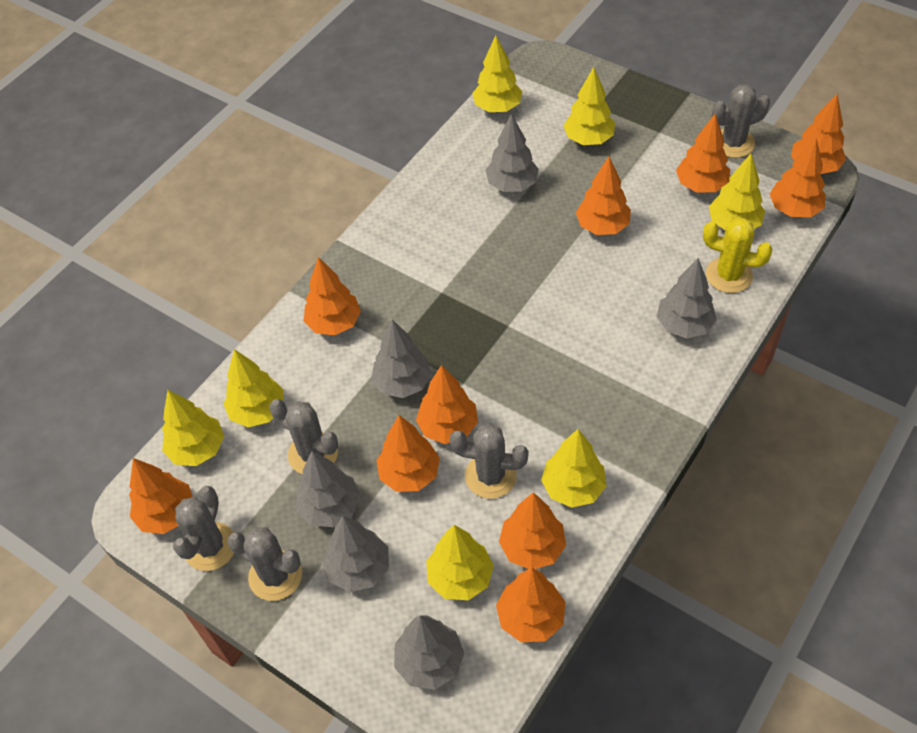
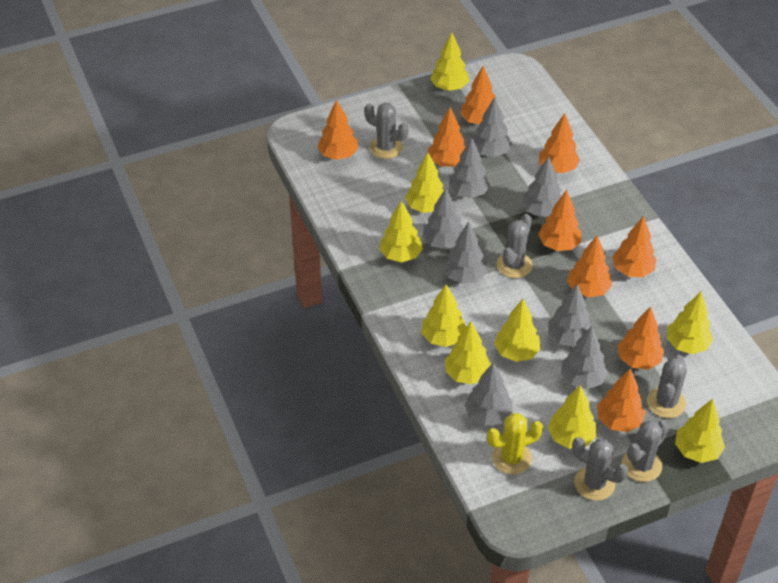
grey tree: 6 -> 8
orange tree: 10 -> 9
yellow tree: 7 -> 9

